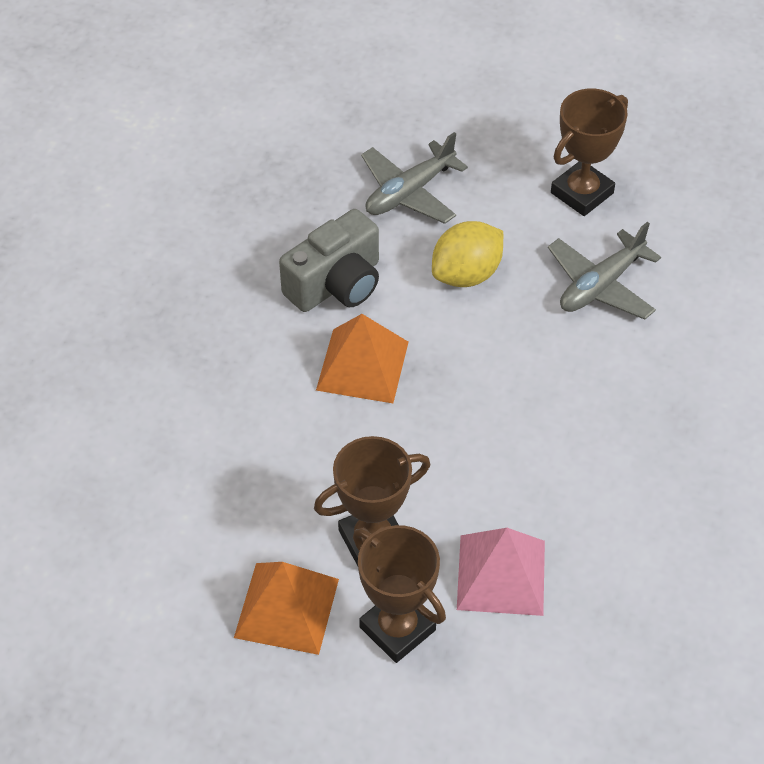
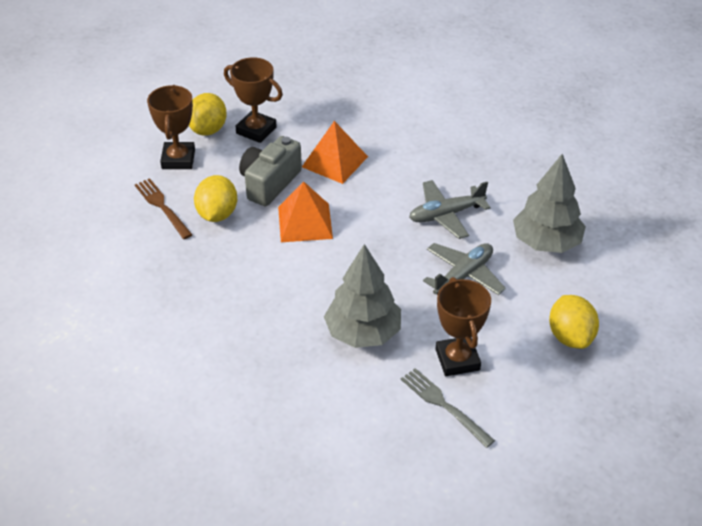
brown fork: 0 -> 1
grey fork: 0 -> 1
grey tree: 0 -> 2
pink pyramid: 1 -> 0
yellow lemon: 1 -> 3

